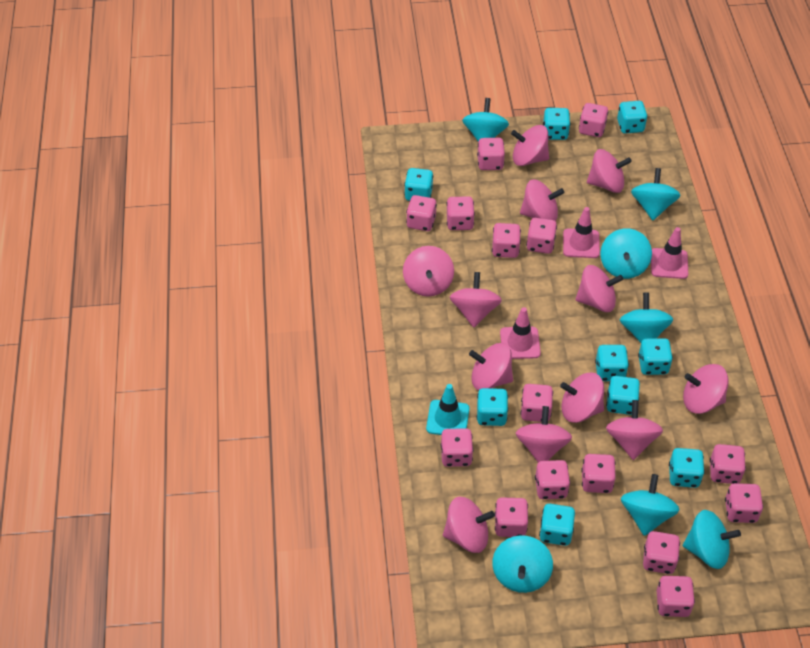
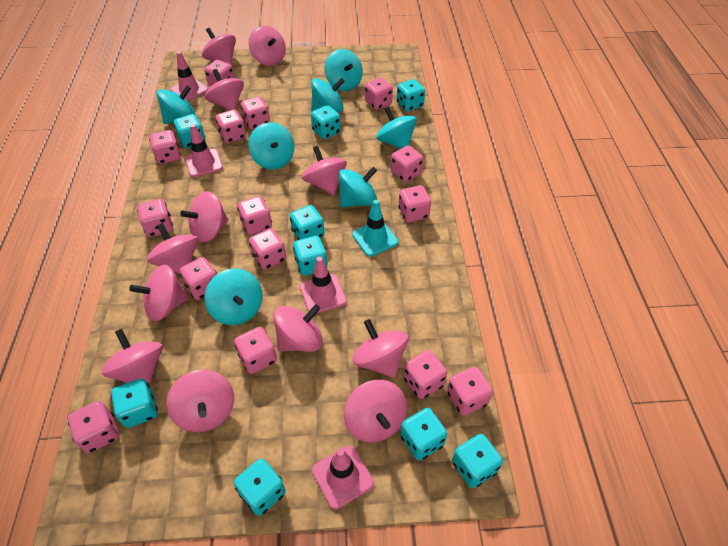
pink traffic cone: 3 -> 4

